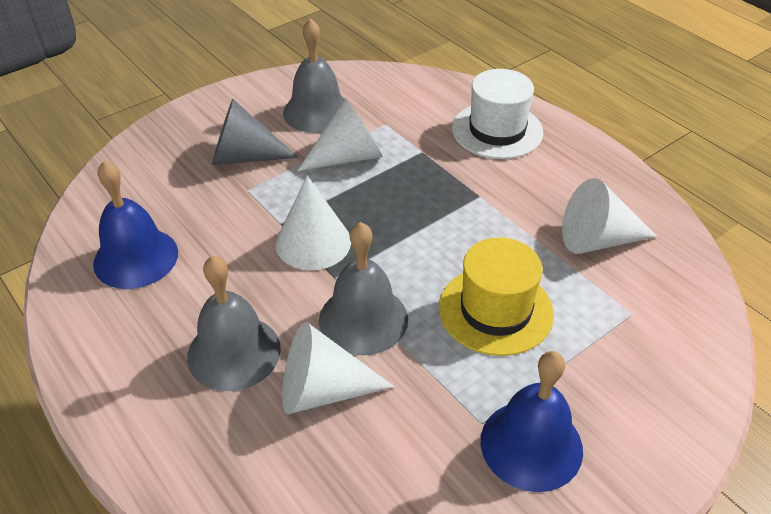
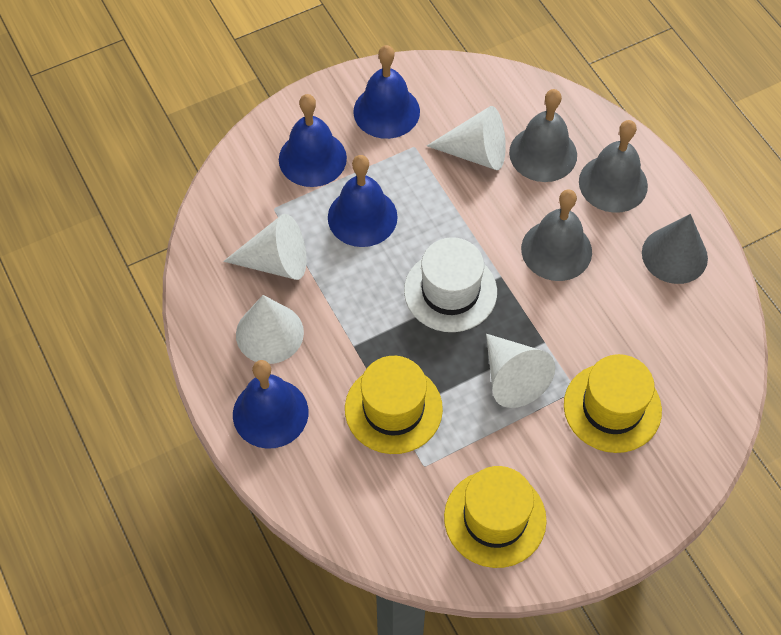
blue bell: 2 -> 4
yellow hat: 1 -> 3

